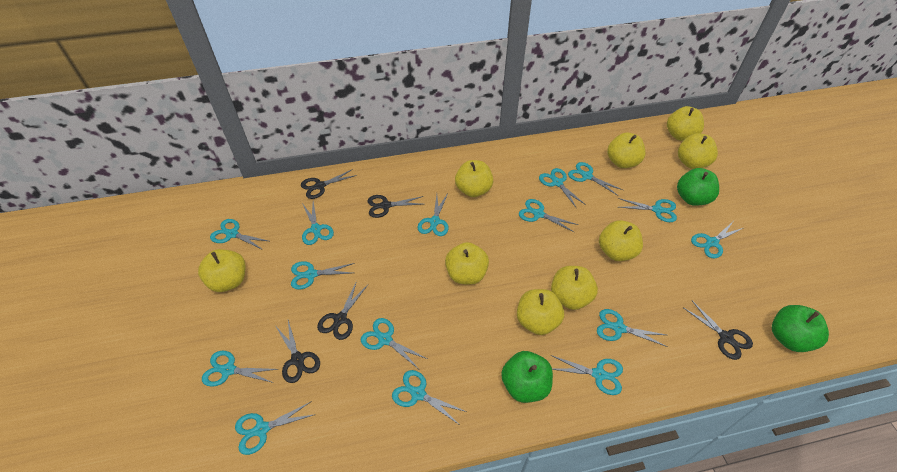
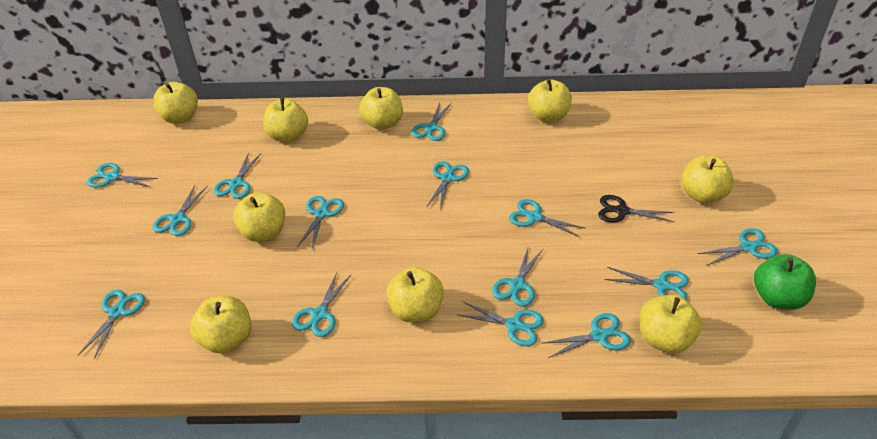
black scissors: 5 -> 1
green apple: 3 -> 1
turquoise scissors: 15 -> 14

